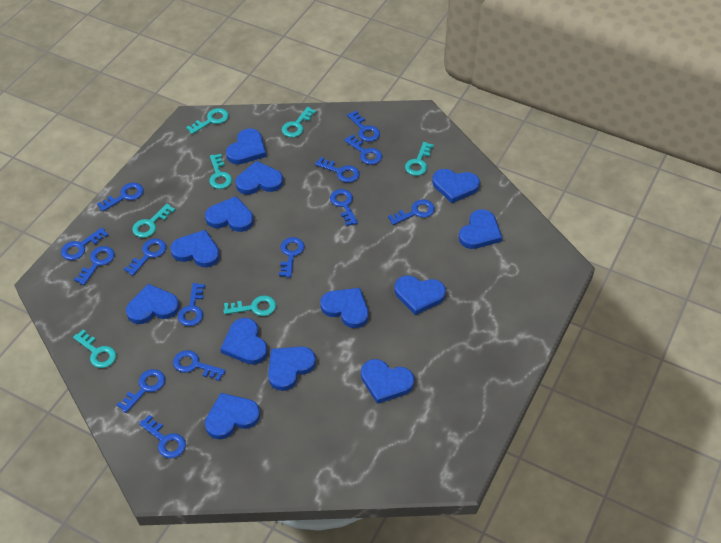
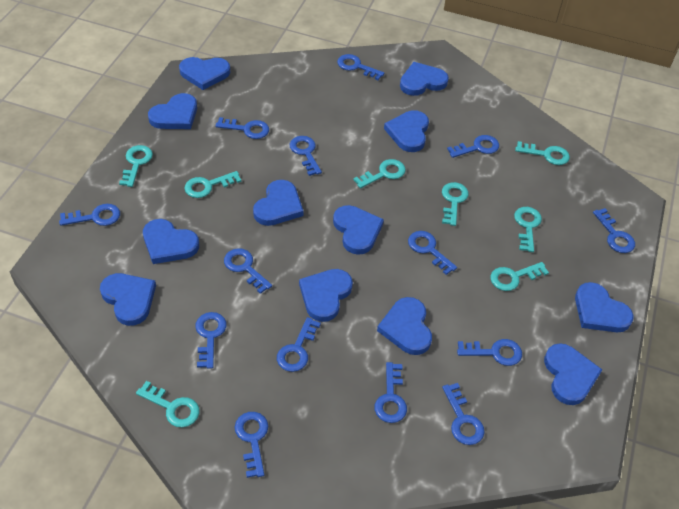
blue heart: 13 -> 12
turquoise key: 7 -> 8

